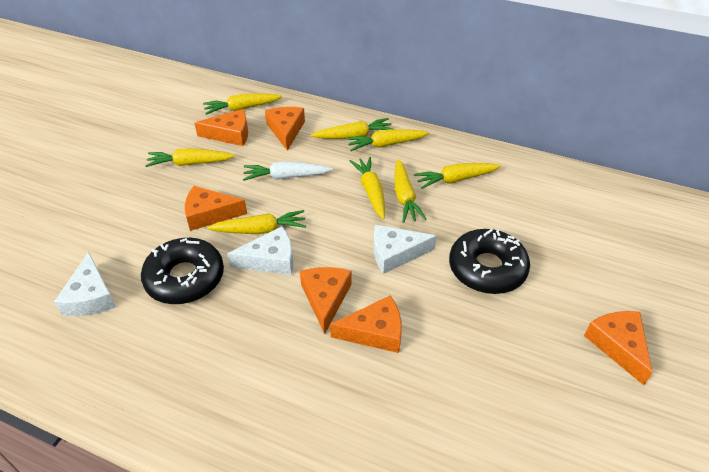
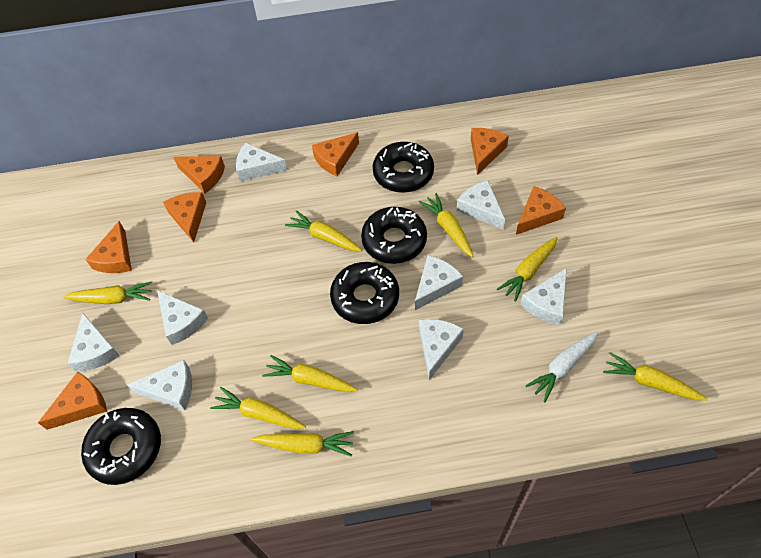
black donut: 2 -> 4
orange cheese: 6 -> 7
white cheese: 3 -> 8

